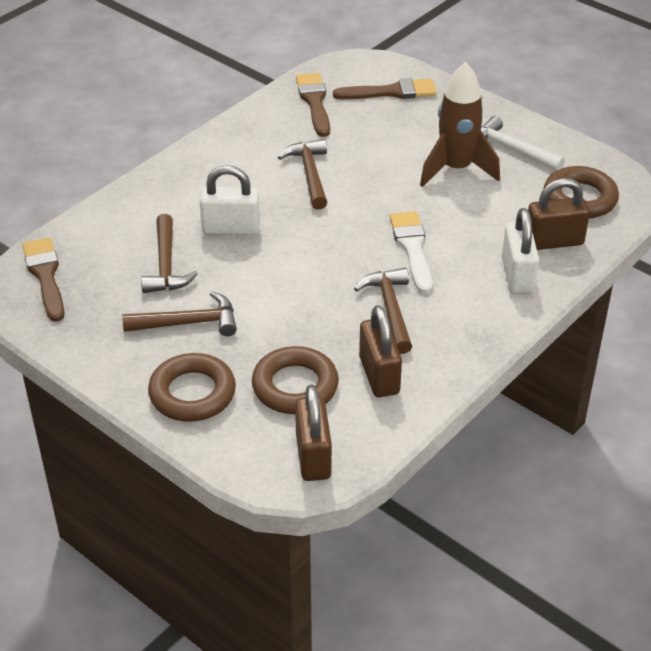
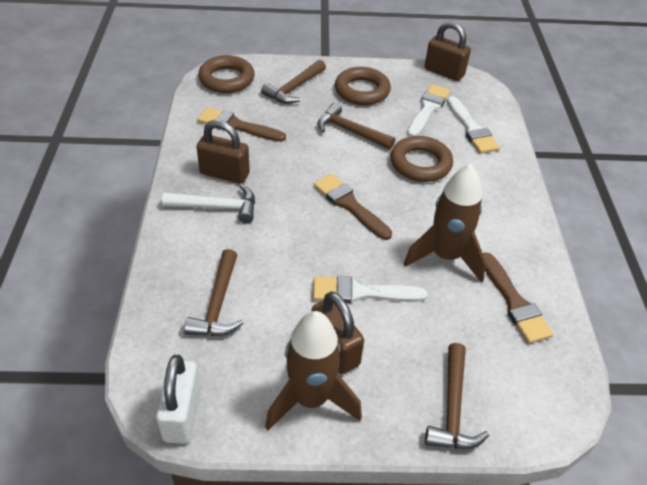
brown rocket: 1 -> 2
white brush: 1 -> 3
white padlock: 2 -> 1

